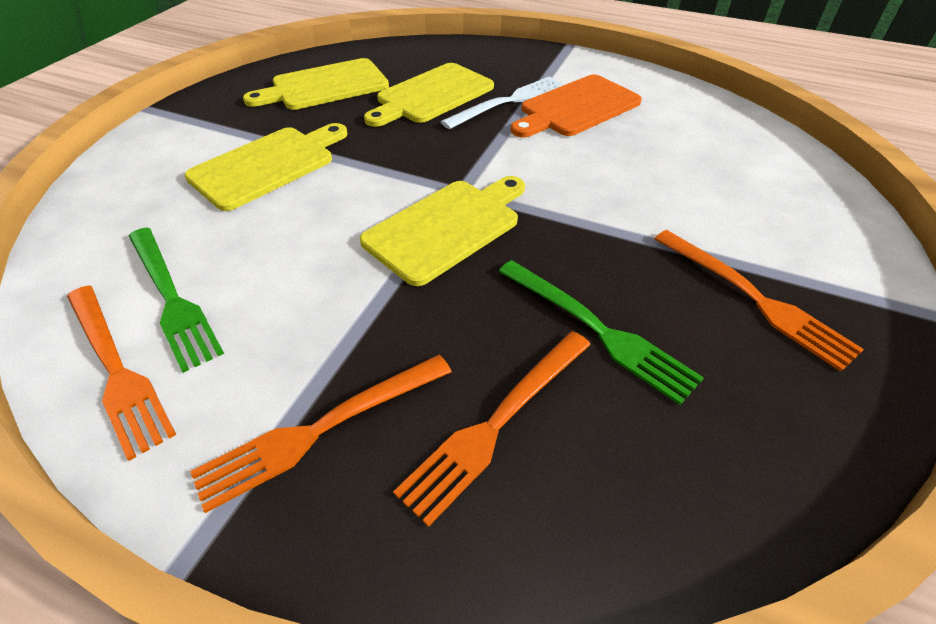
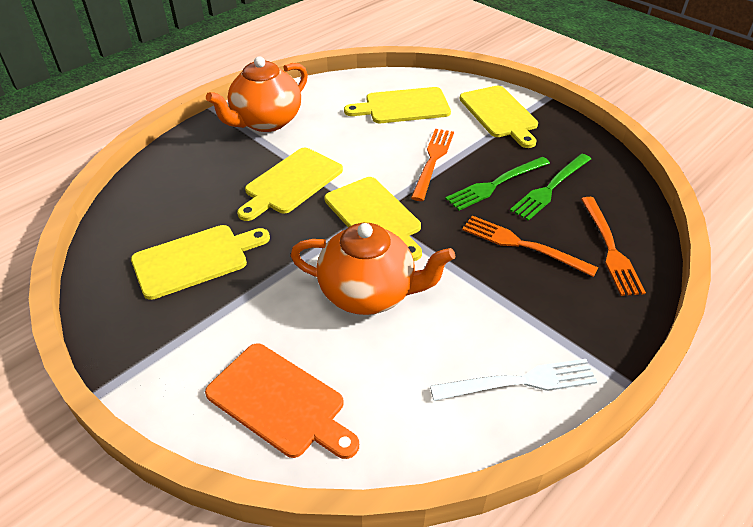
orange fork: 4 -> 3
orange teapot: 0 -> 2
yellow cutting board: 4 -> 5

